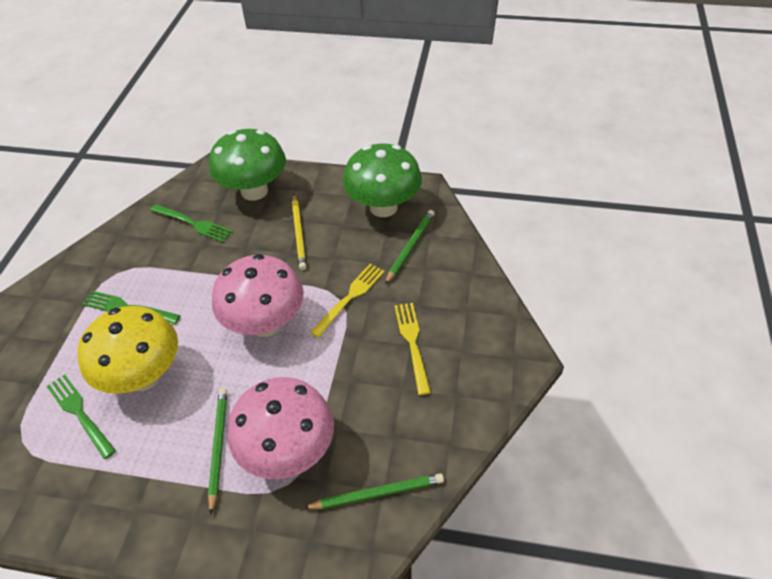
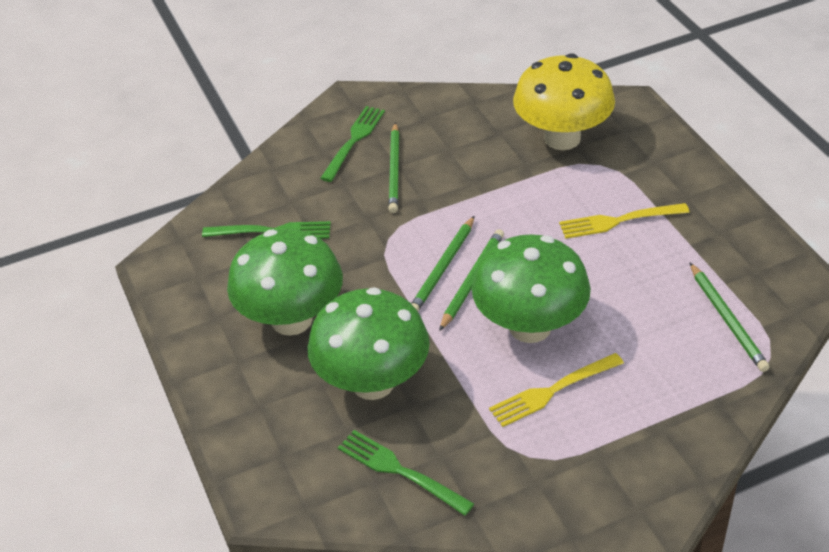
green mushroom: 2 -> 3
green pencil: 3 -> 4
pink mushroom: 2 -> 0
yellow pencil: 1 -> 0

